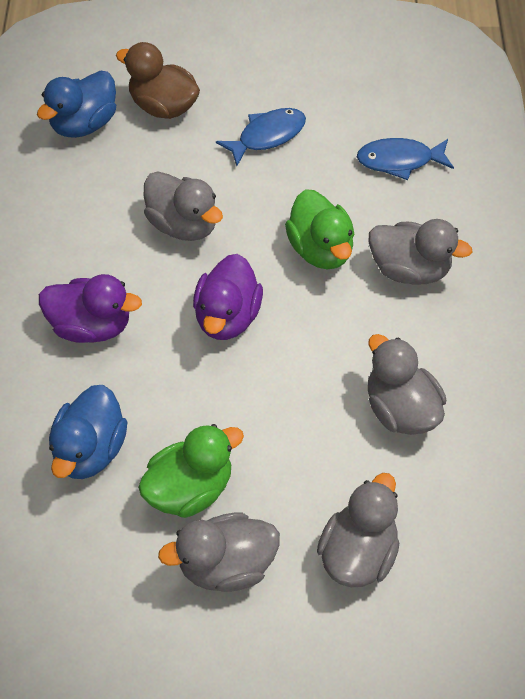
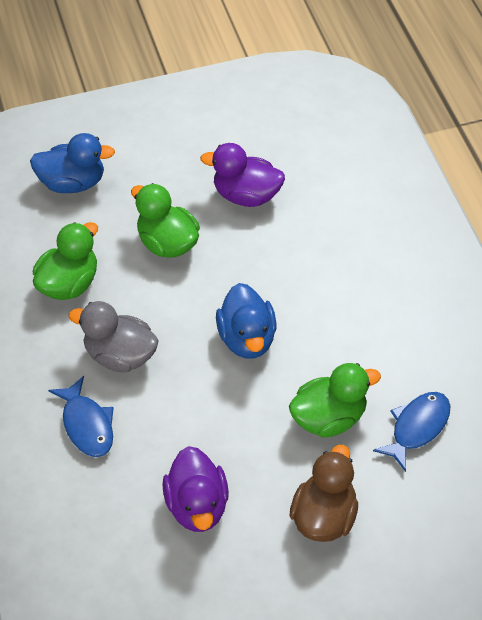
green duck: 2 -> 3
grey duck: 5 -> 1

